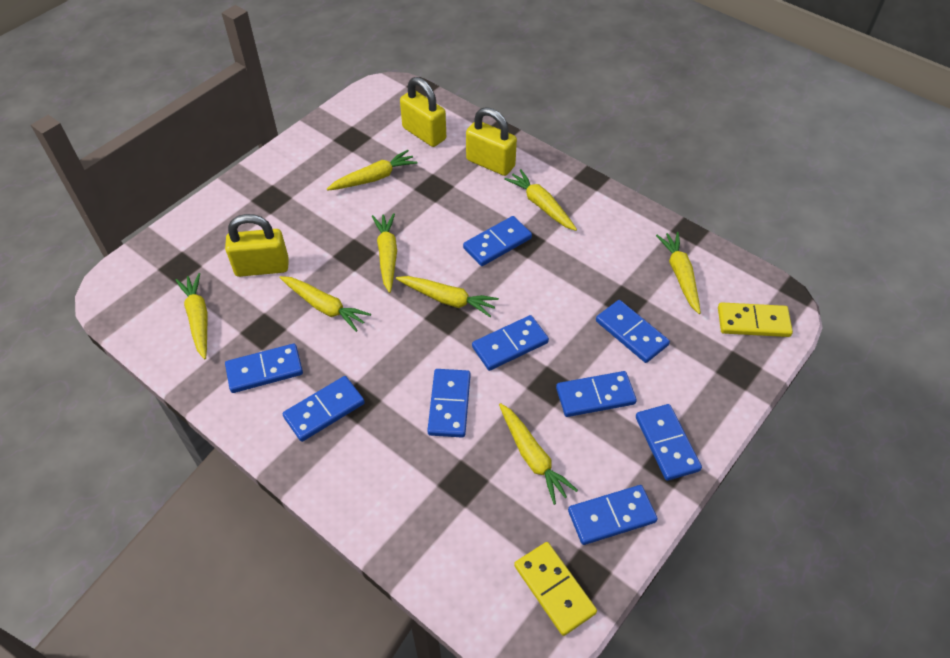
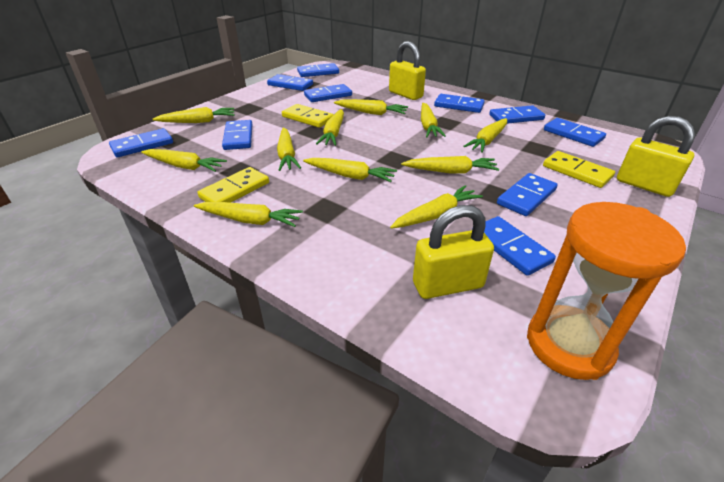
blue domino: 9 -> 10
orange hourglass: 0 -> 1
yellow carrot: 8 -> 11
yellow domino: 2 -> 3

